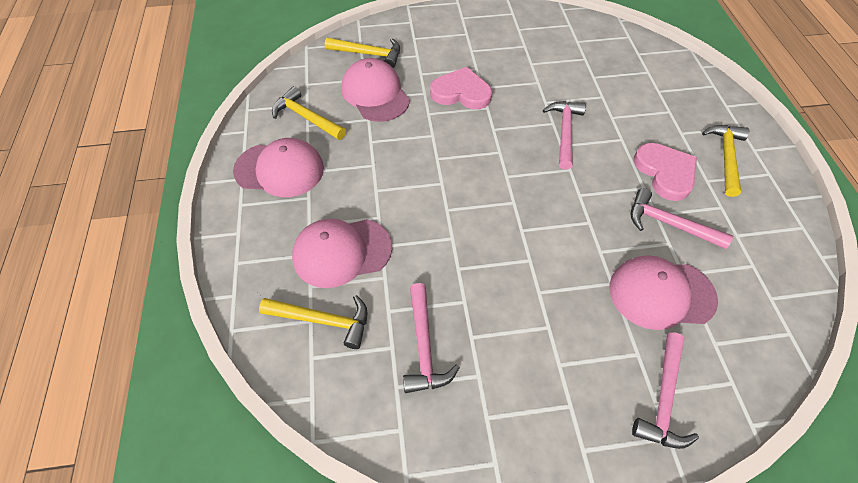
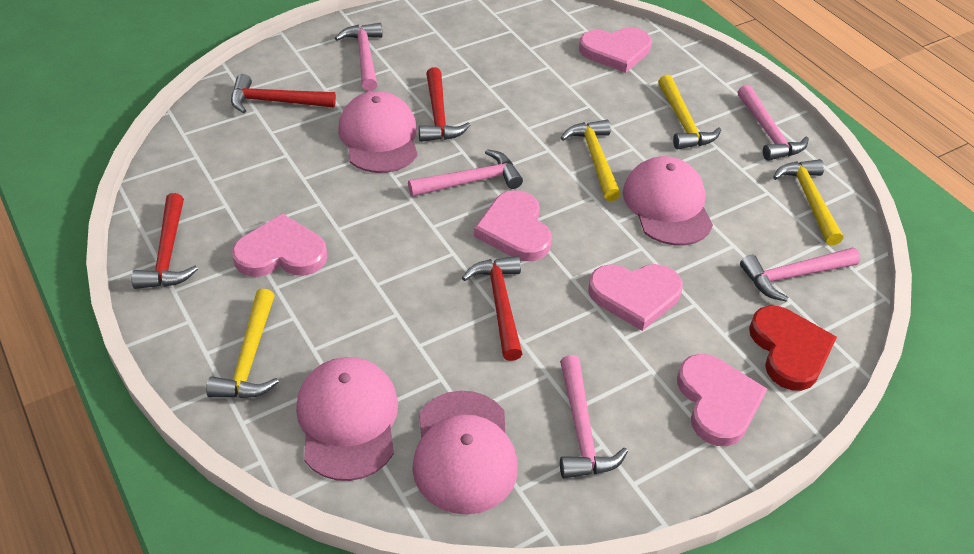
pink hammer: 4 -> 5
pink heart: 2 -> 5
red hammer: 0 -> 4
red heart: 0 -> 1

